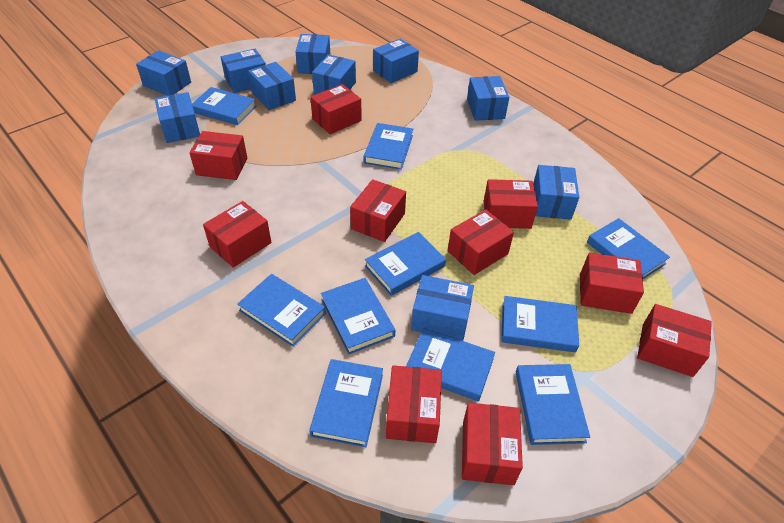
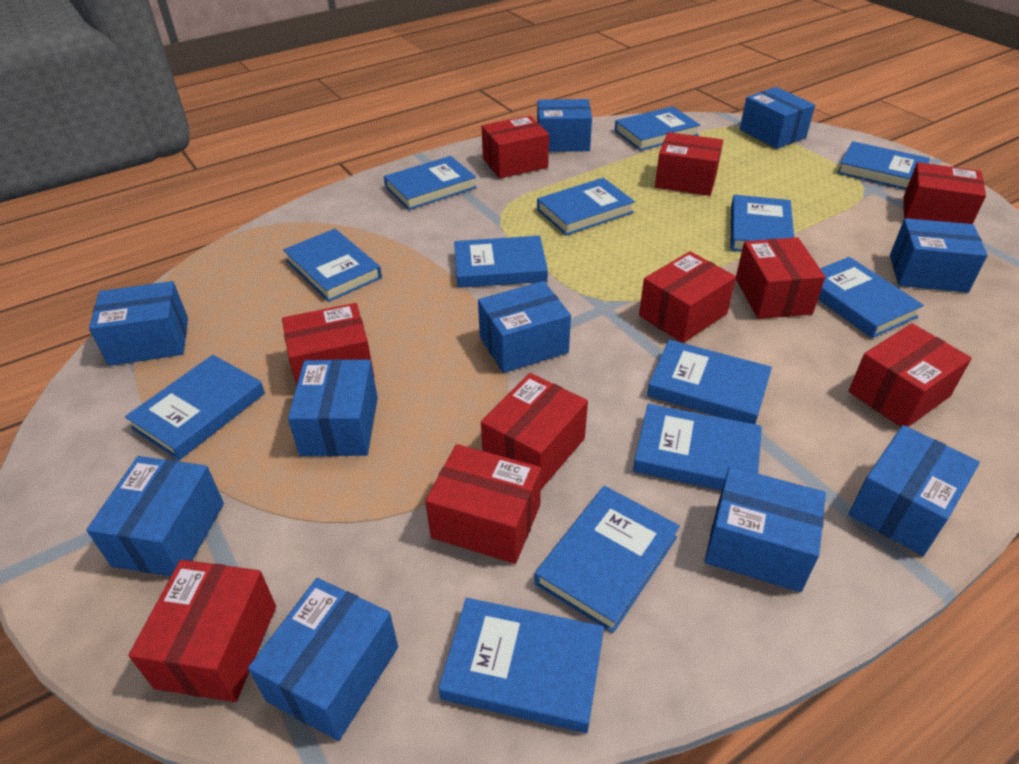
blue book: 10 -> 13

